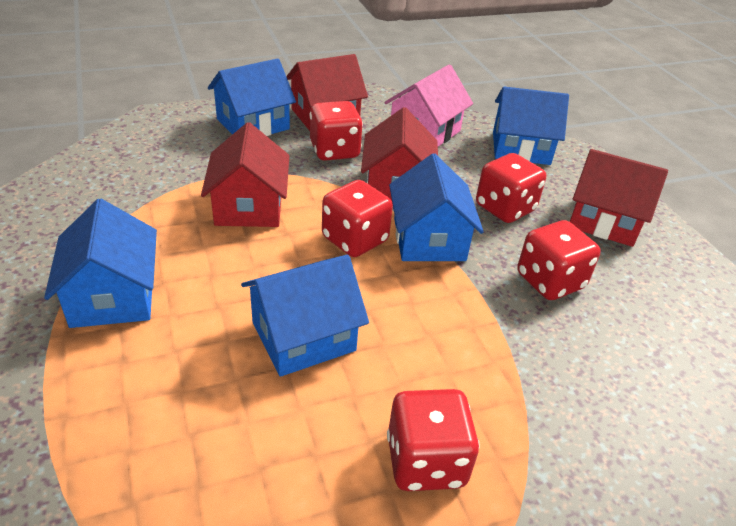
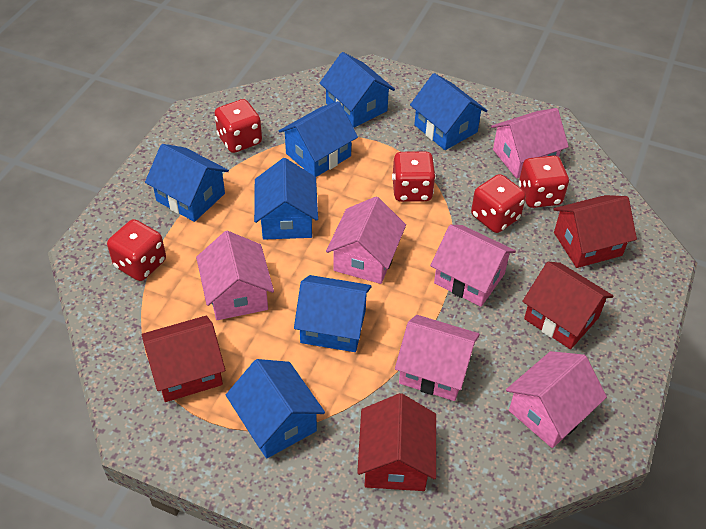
blue house: 5 -> 7
pink house: 1 -> 6

